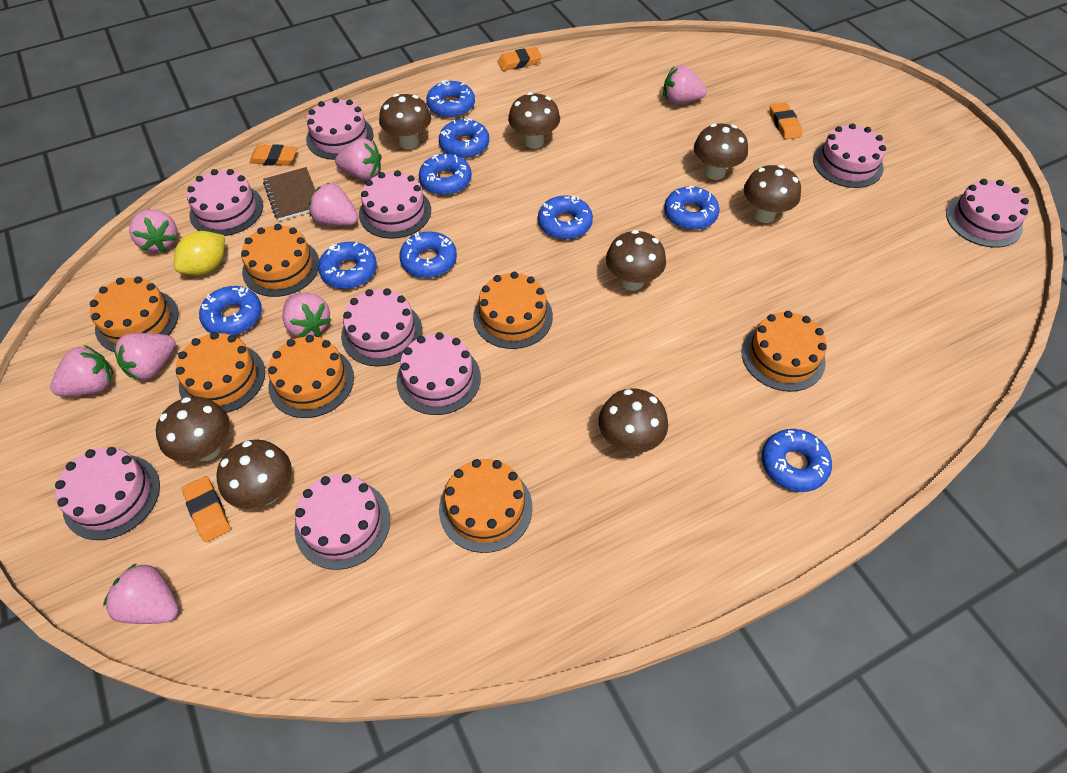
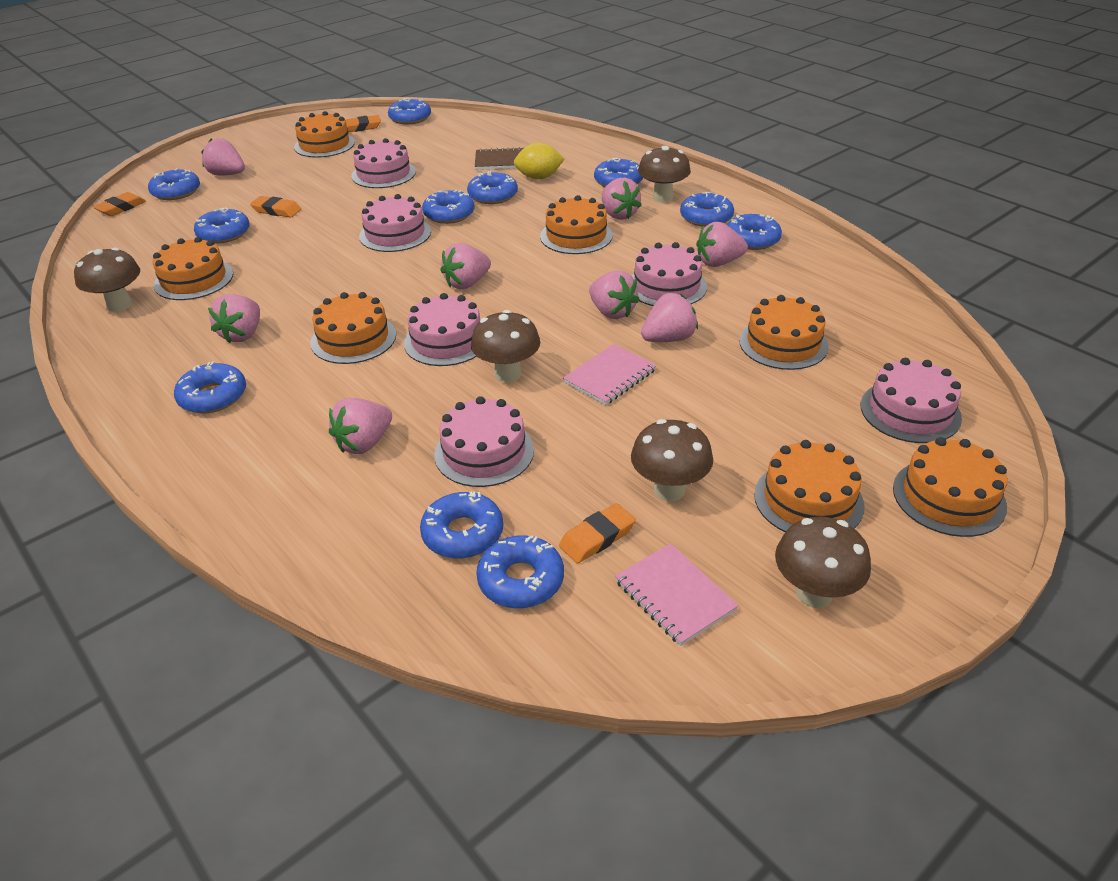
blue donut: 9 -> 11
brown mushroom: 8 -> 5
pink cake: 9 -> 6
pink notebook: 0 -> 2

